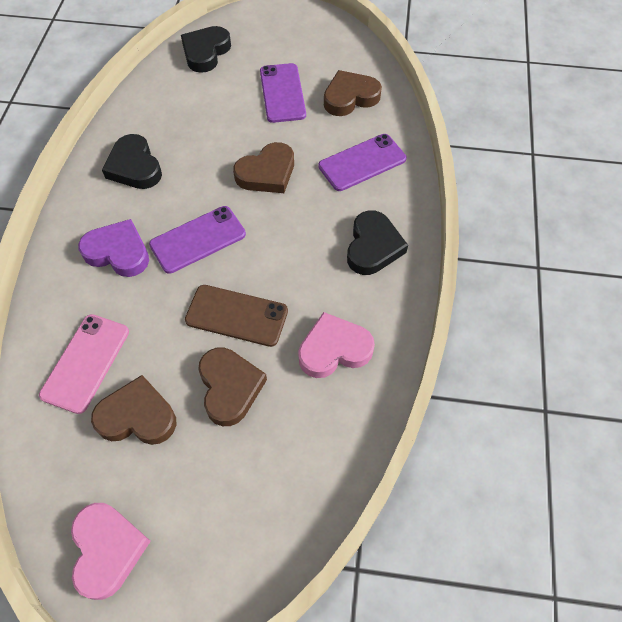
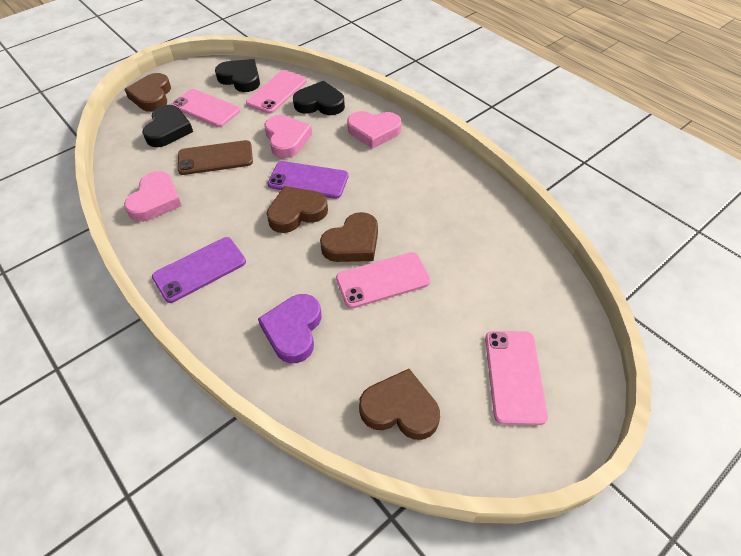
pink heart: 2 -> 3
pink phone: 1 -> 4
purple phone: 3 -> 2

